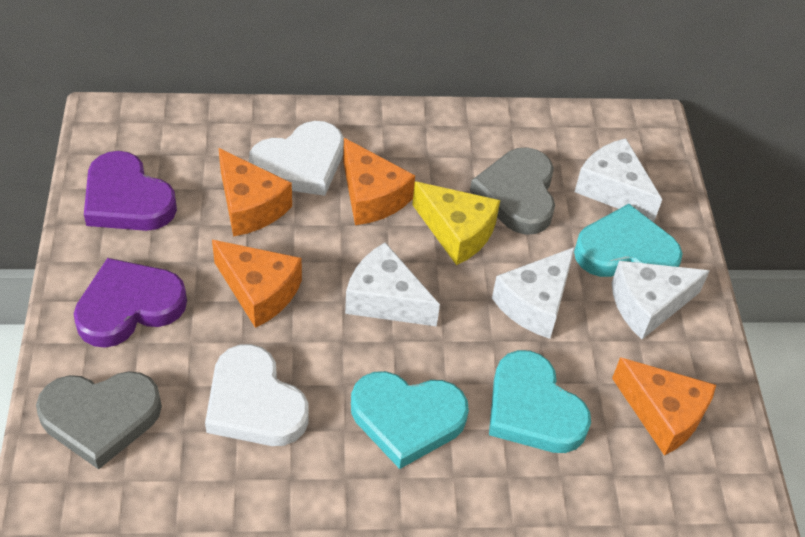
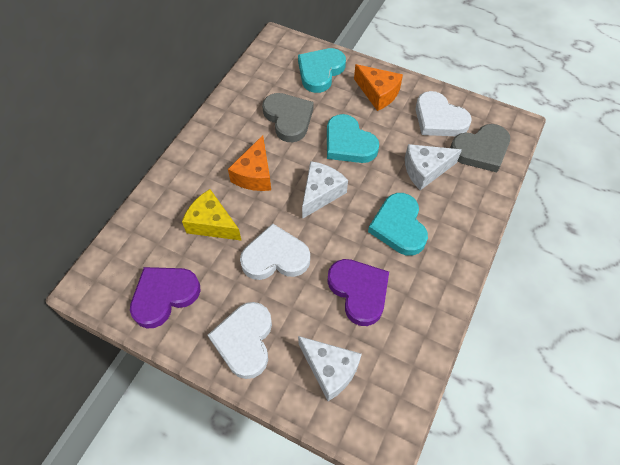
orange cheese: 4 -> 2
white cheese: 4 -> 3
white heart: 2 -> 3

